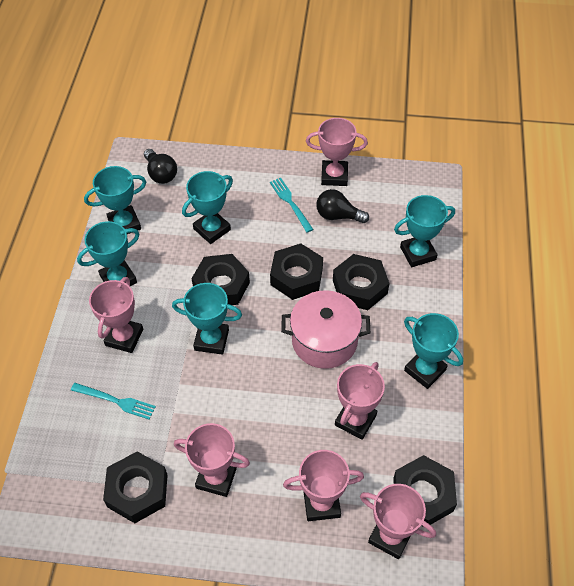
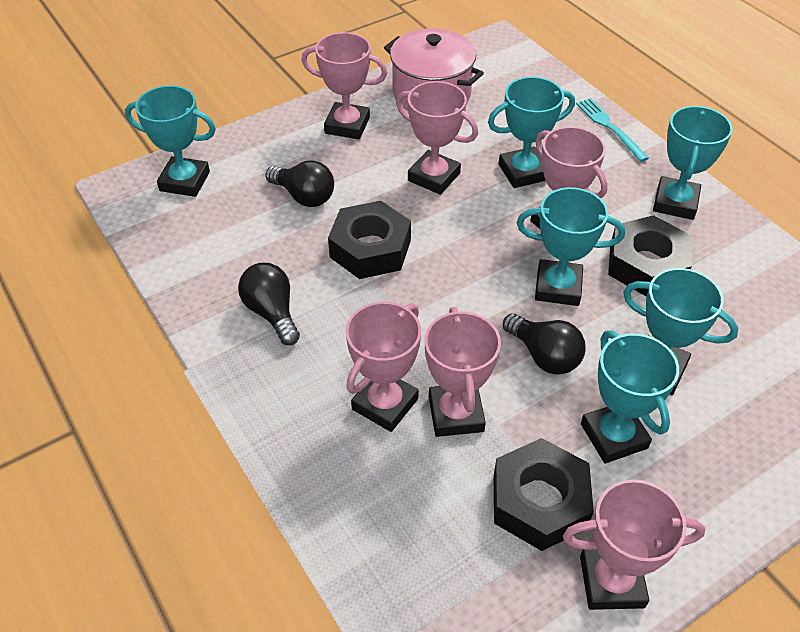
black light bulb: 2 -> 3
black nut: 5 -> 3
turquoise fork: 2 -> 1

